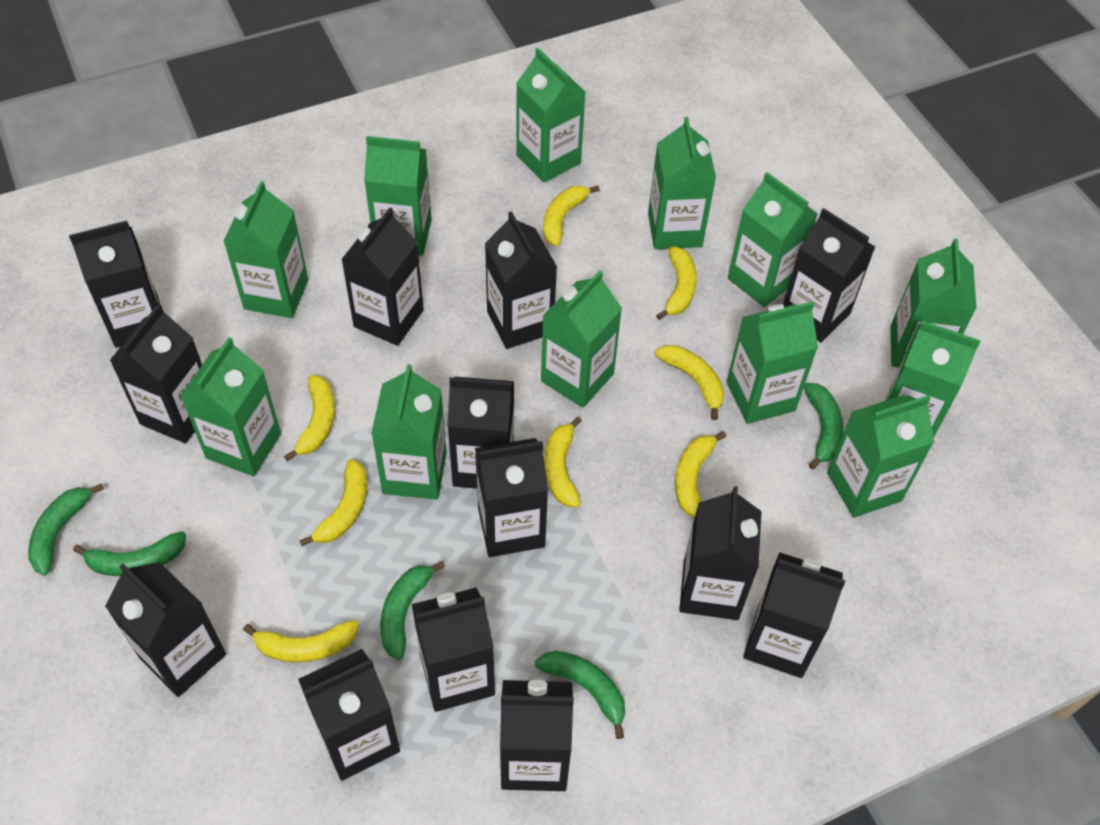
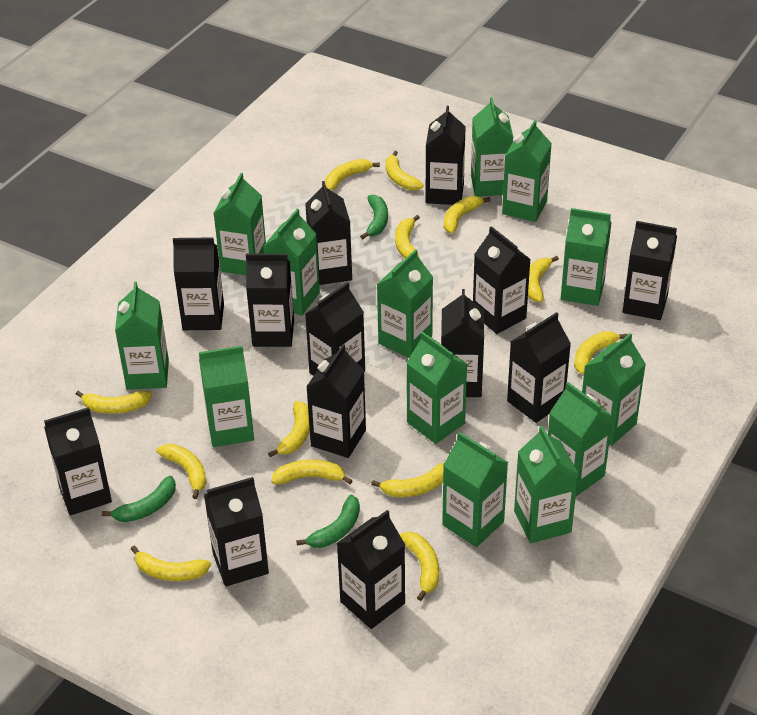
green banana: 5 -> 3
green carton: 12 -> 13
yellow banana: 8 -> 13

